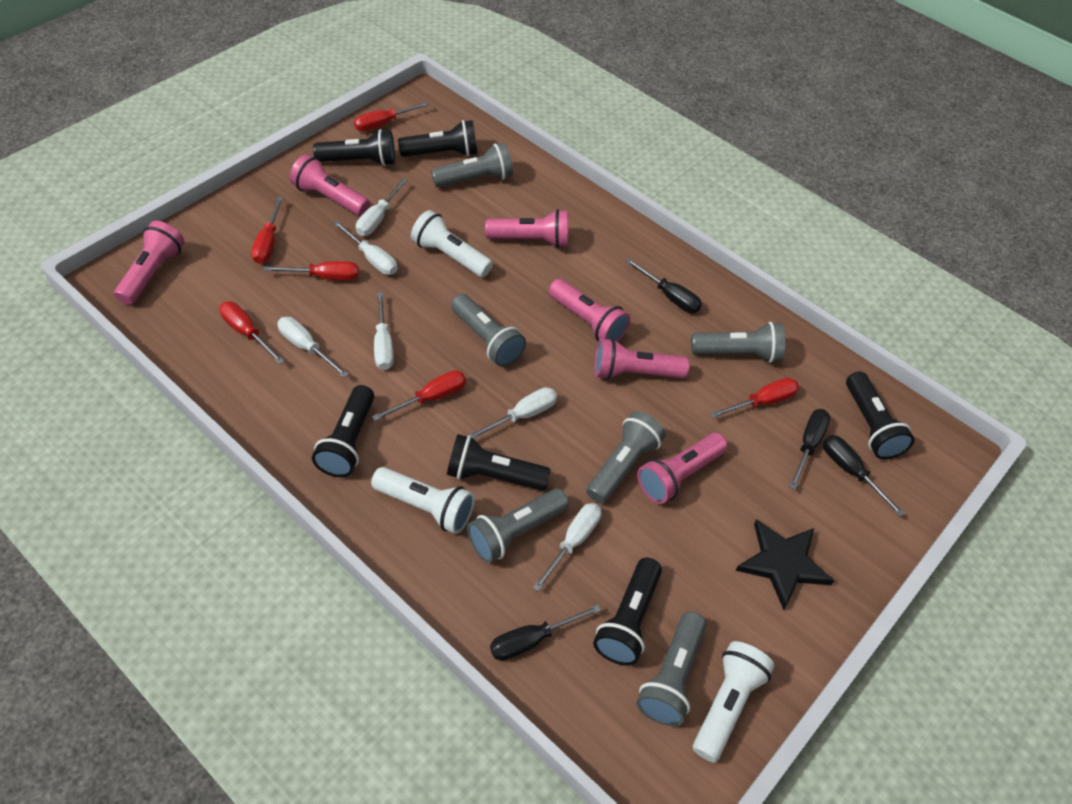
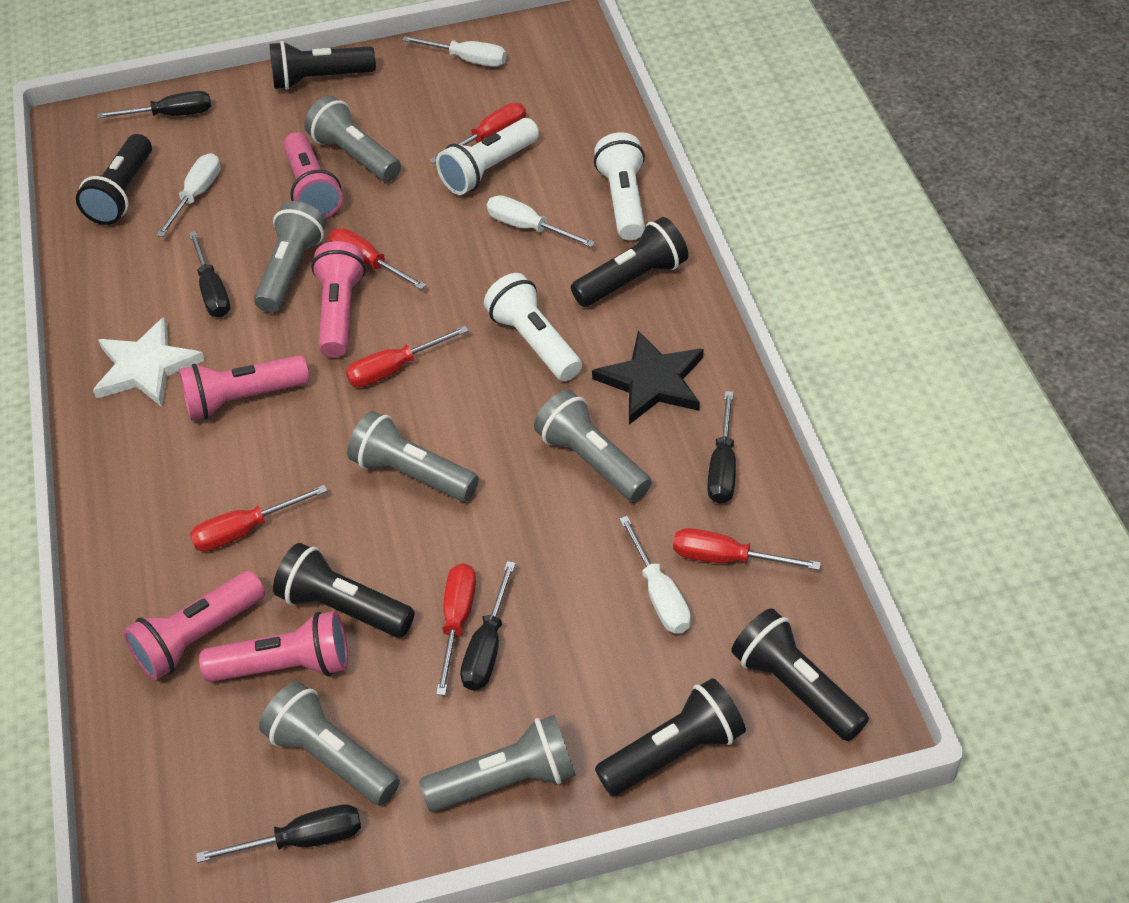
black screwdriver: 4 -> 5
pink flashlight: 6 -> 5
white screwdriver: 6 -> 4
white star: 0 -> 1

